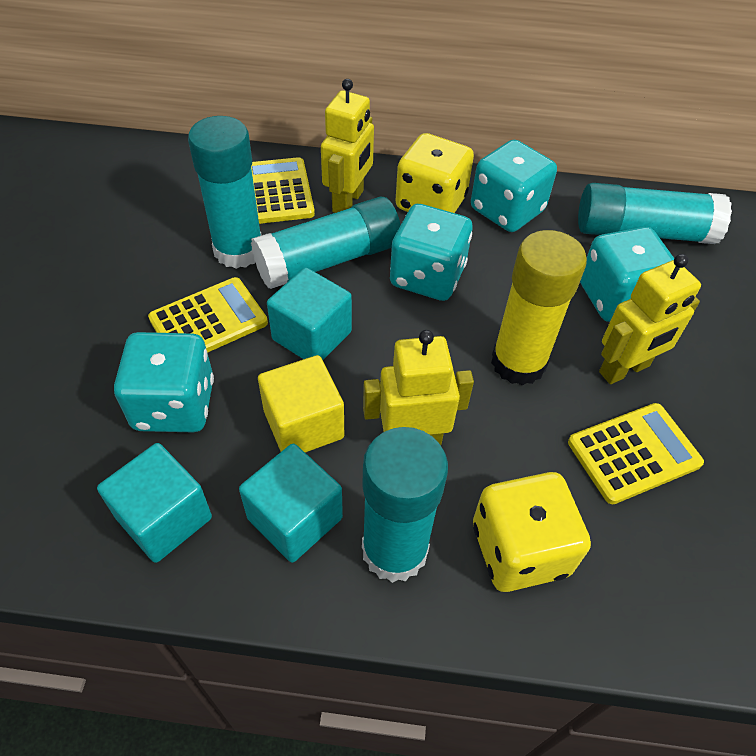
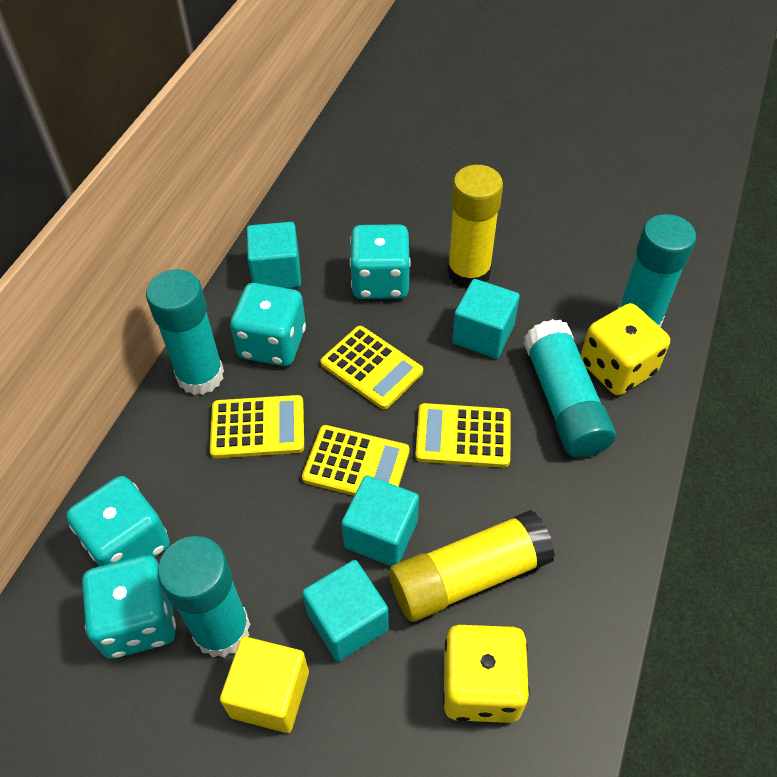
turquoise cube: 3 -> 4
yellow calculator: 3 -> 4
yellow glue stick: 1 -> 2
yellow robot: 3 -> 0

